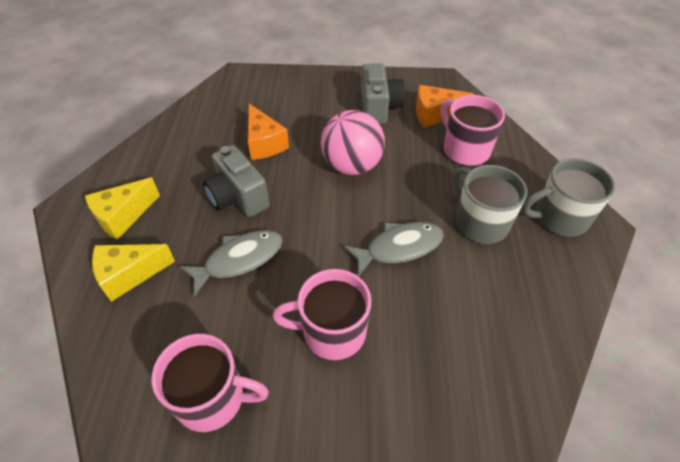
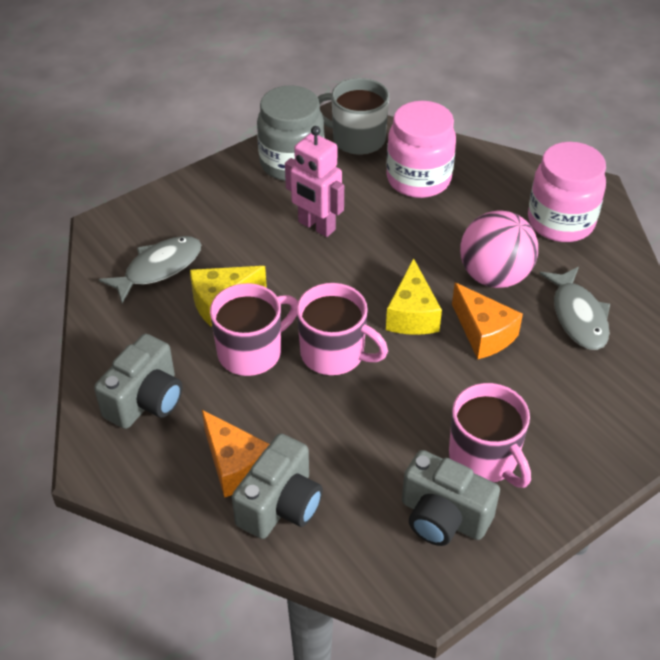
grey camera: 2 -> 3
grey jar: 0 -> 1
grey mug: 2 -> 1
pink jar: 0 -> 2
pink robot: 0 -> 1

